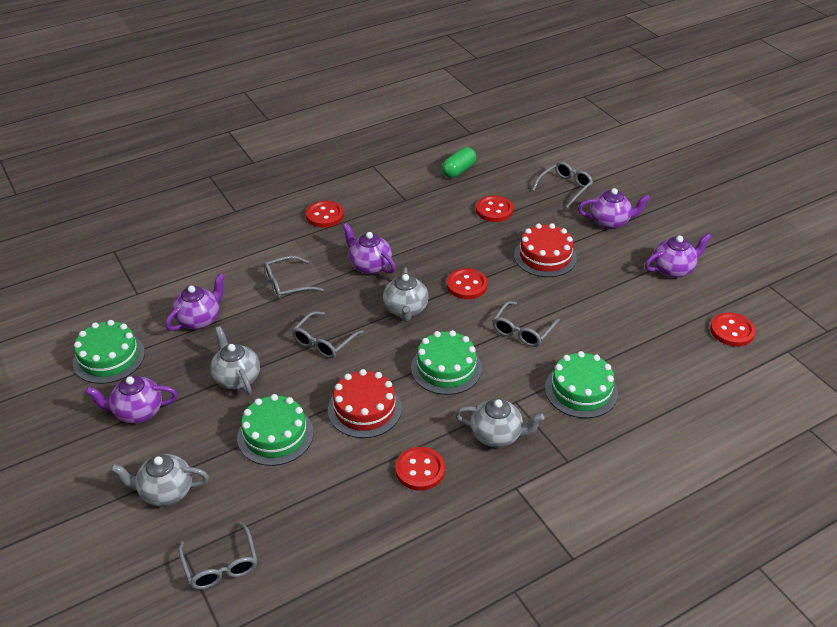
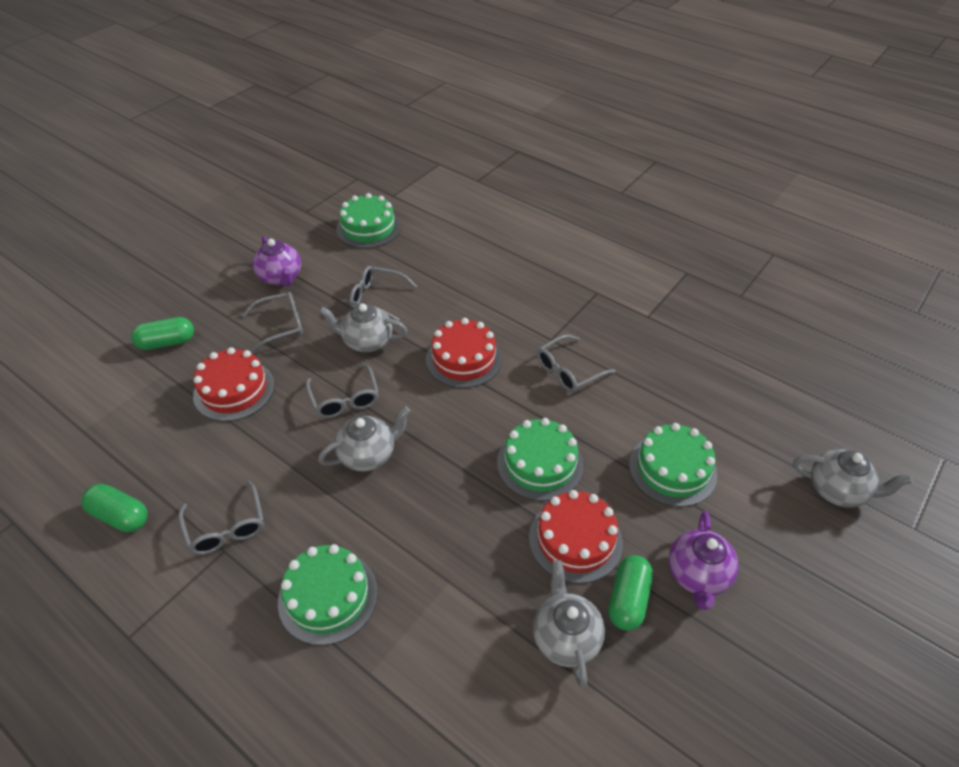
green capsule: 1 -> 3
purple teapot: 5 -> 2
red button: 5 -> 0
red cake: 2 -> 3

